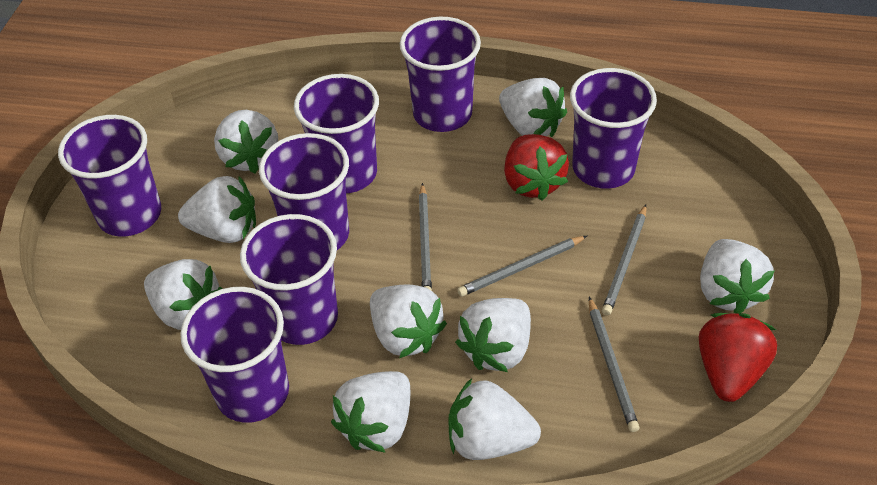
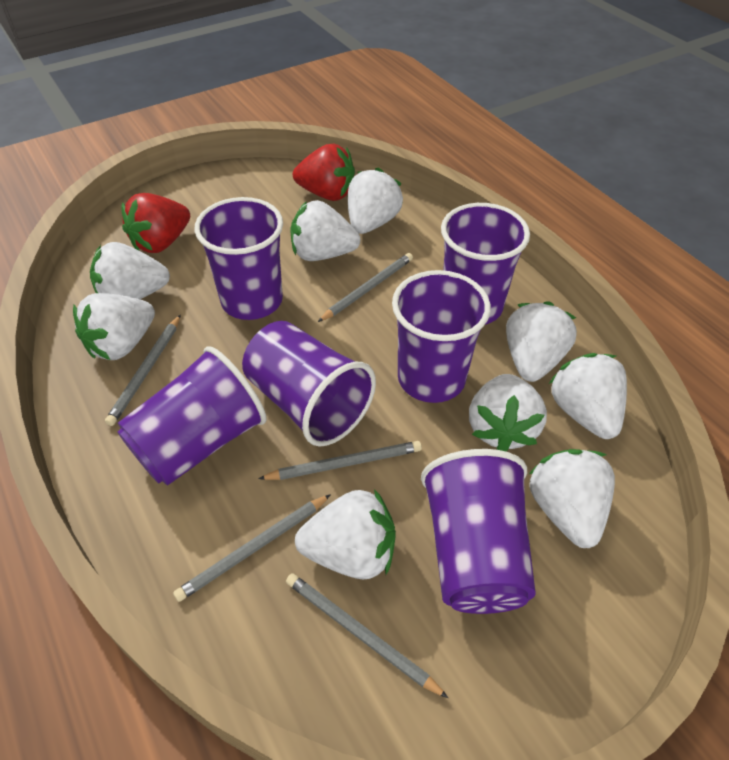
grey pencil: 4 -> 5
purple cup: 7 -> 6

